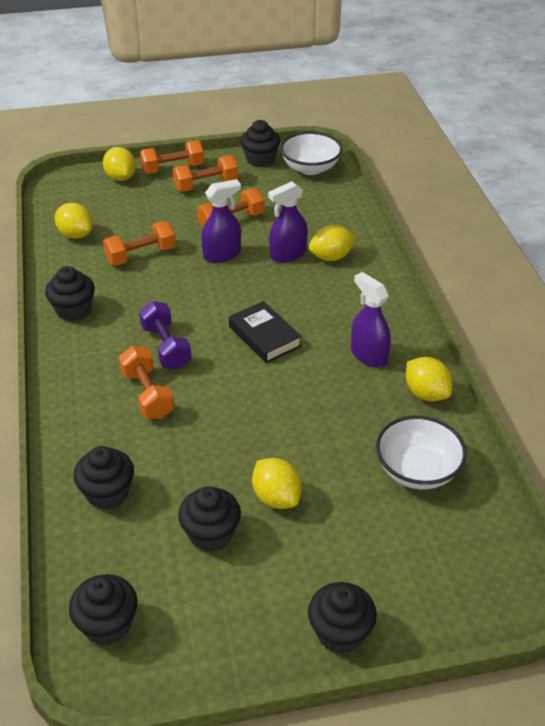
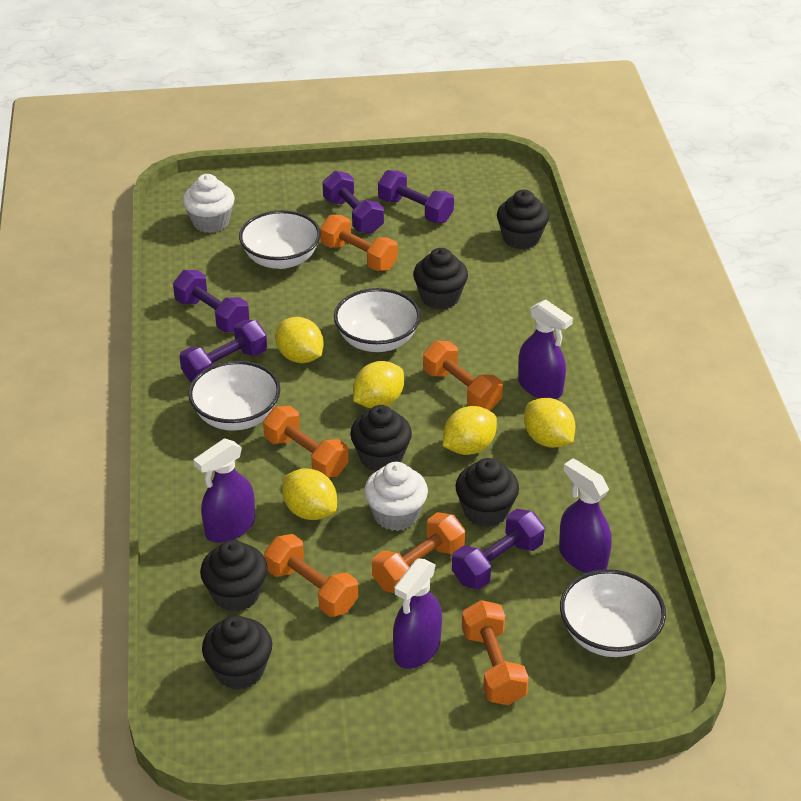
black book: 1 -> 0
orange dumbbell: 5 -> 6
purple dumbbell: 1 -> 5
purple spray bottle: 3 -> 4
white bowl: 2 -> 4
white cupcake: 0 -> 2

